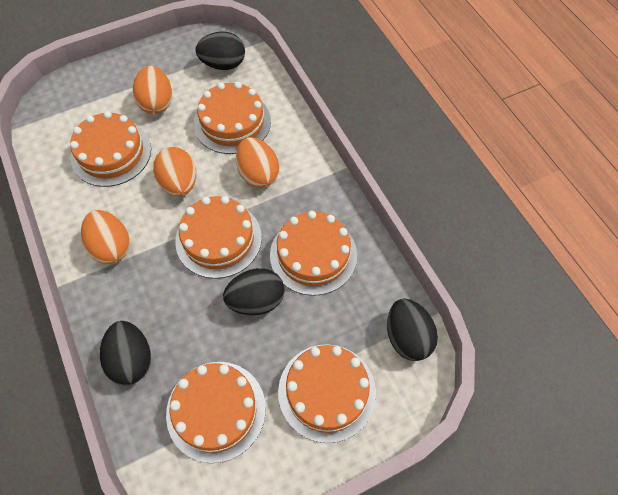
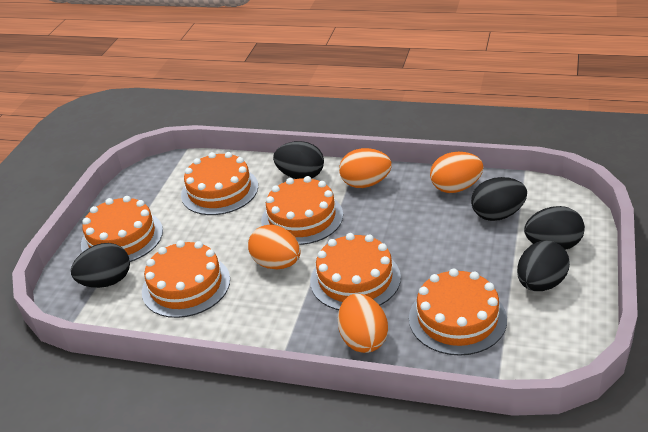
black egg: 4 -> 5

